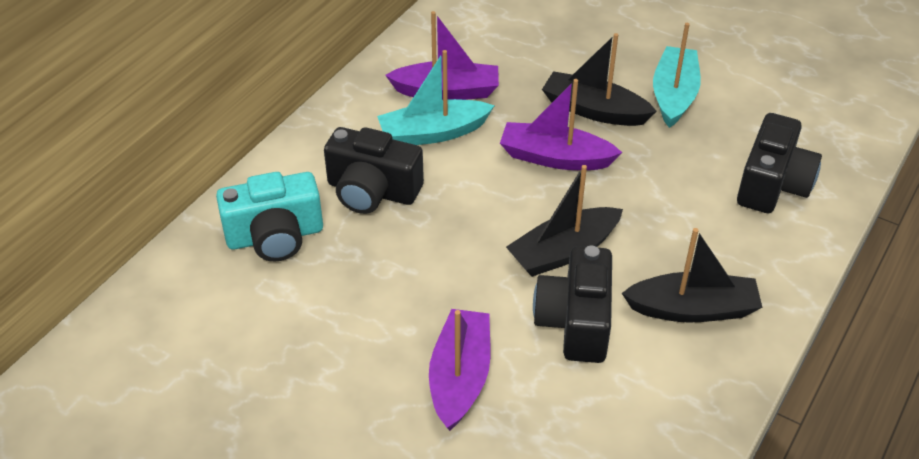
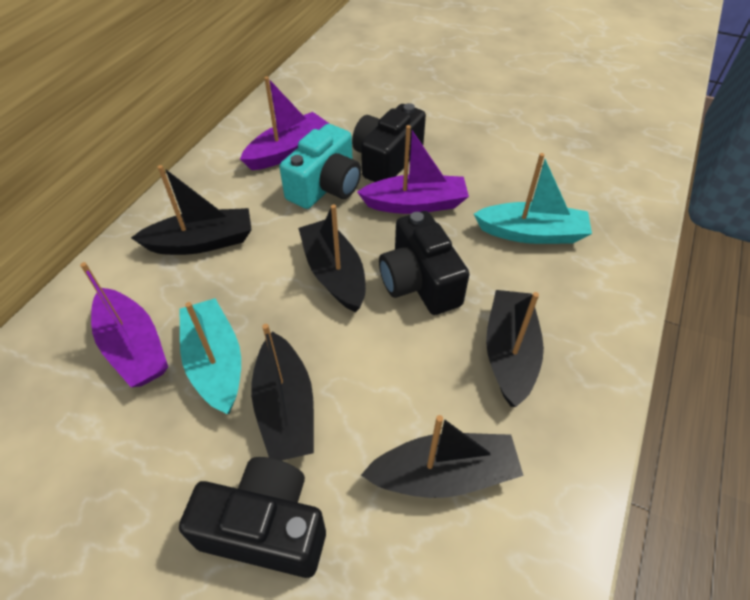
black boat: 3 -> 5

